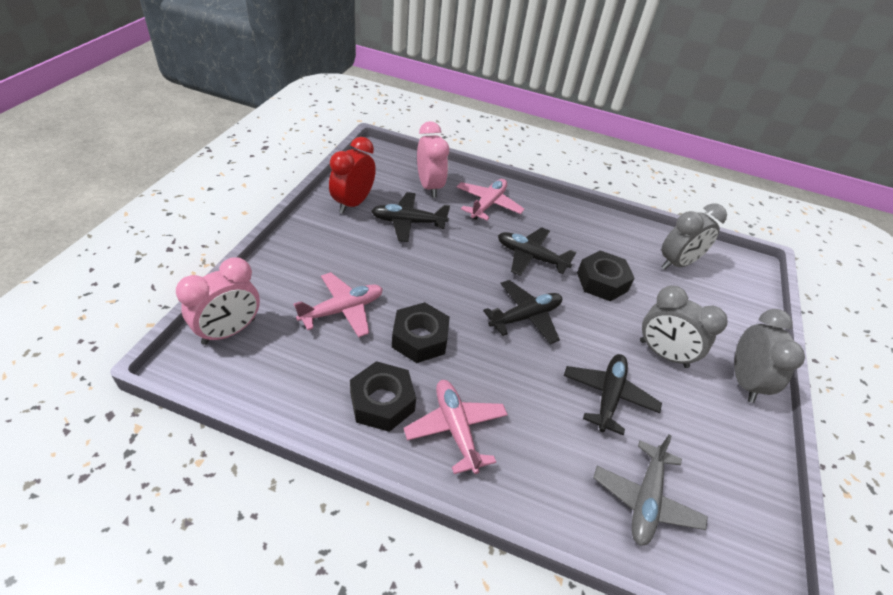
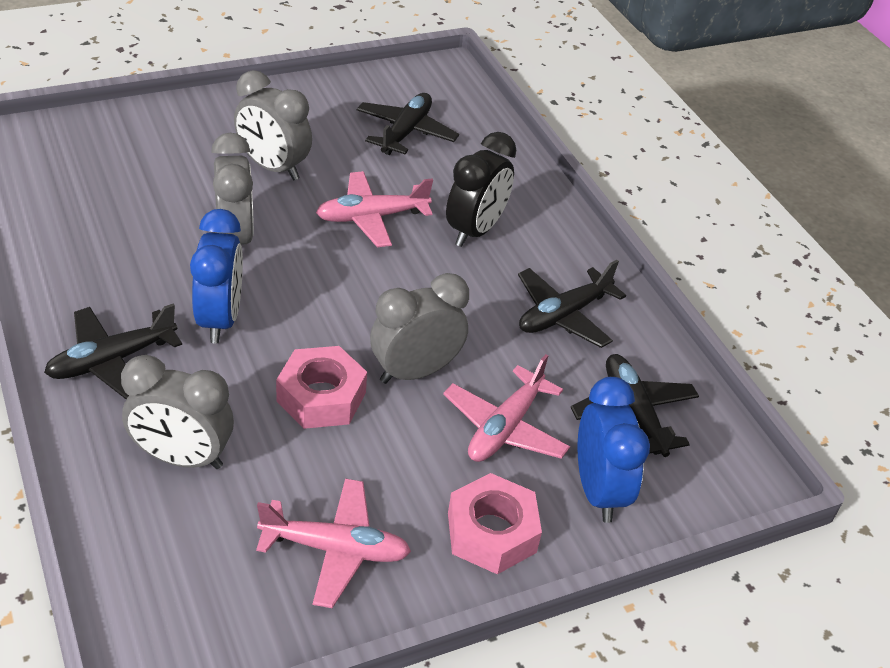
black clock: 0 -> 1
black nut: 3 -> 0
blue clock: 0 -> 2
grey clock: 3 -> 4
grey plane: 1 -> 0
pink clock: 2 -> 0
pink nut: 0 -> 2
red clock: 1 -> 0

